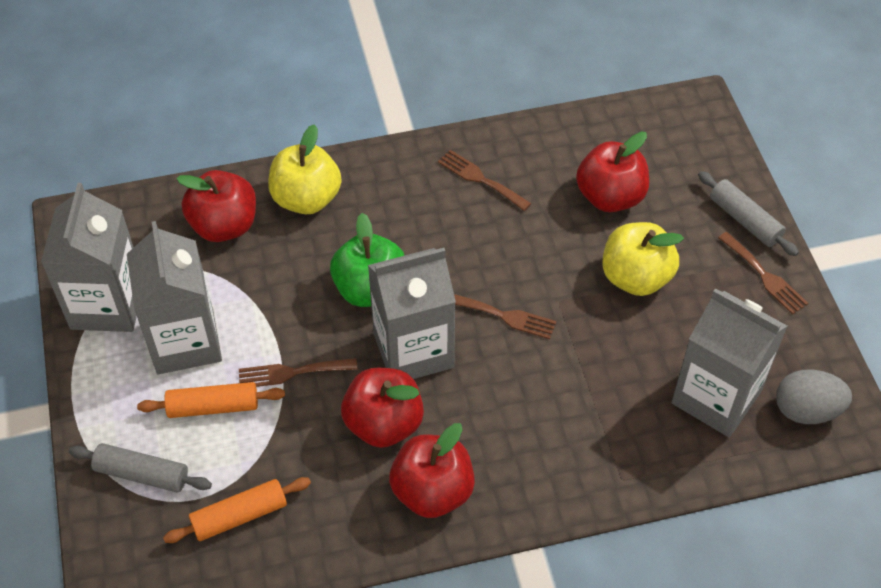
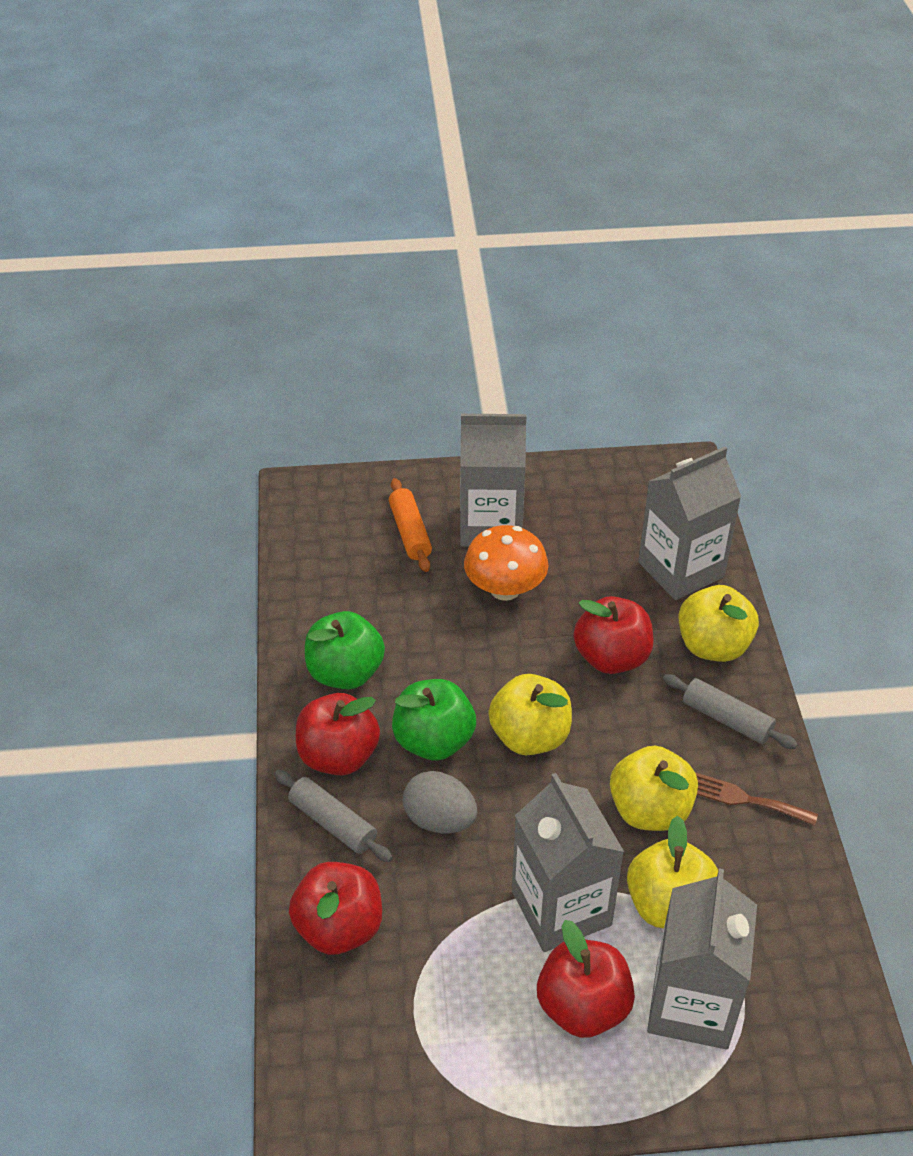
brown fork: 4 -> 1
green apple: 1 -> 2
orange mushroom: 0 -> 1
orange rolling pin: 2 -> 1
yellow apple: 2 -> 4

